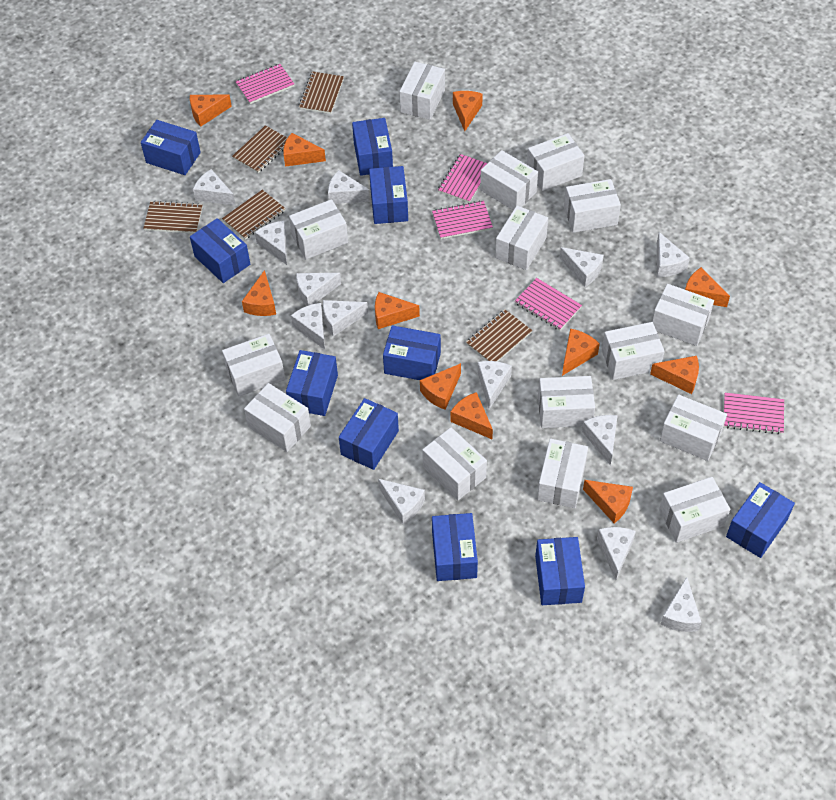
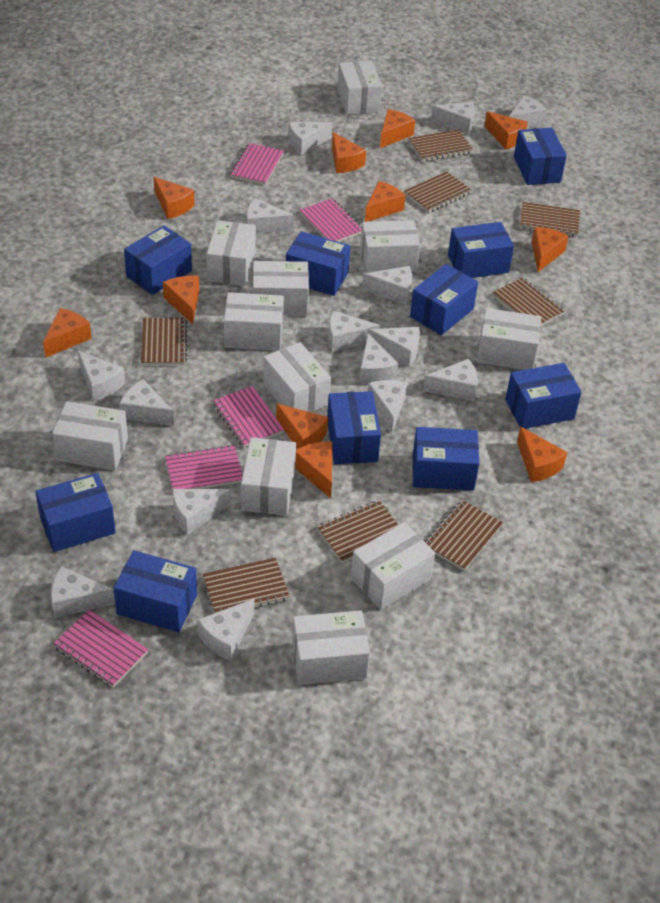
brown notebook: 5 -> 8
white box: 15 -> 11
white cheese: 13 -> 15

